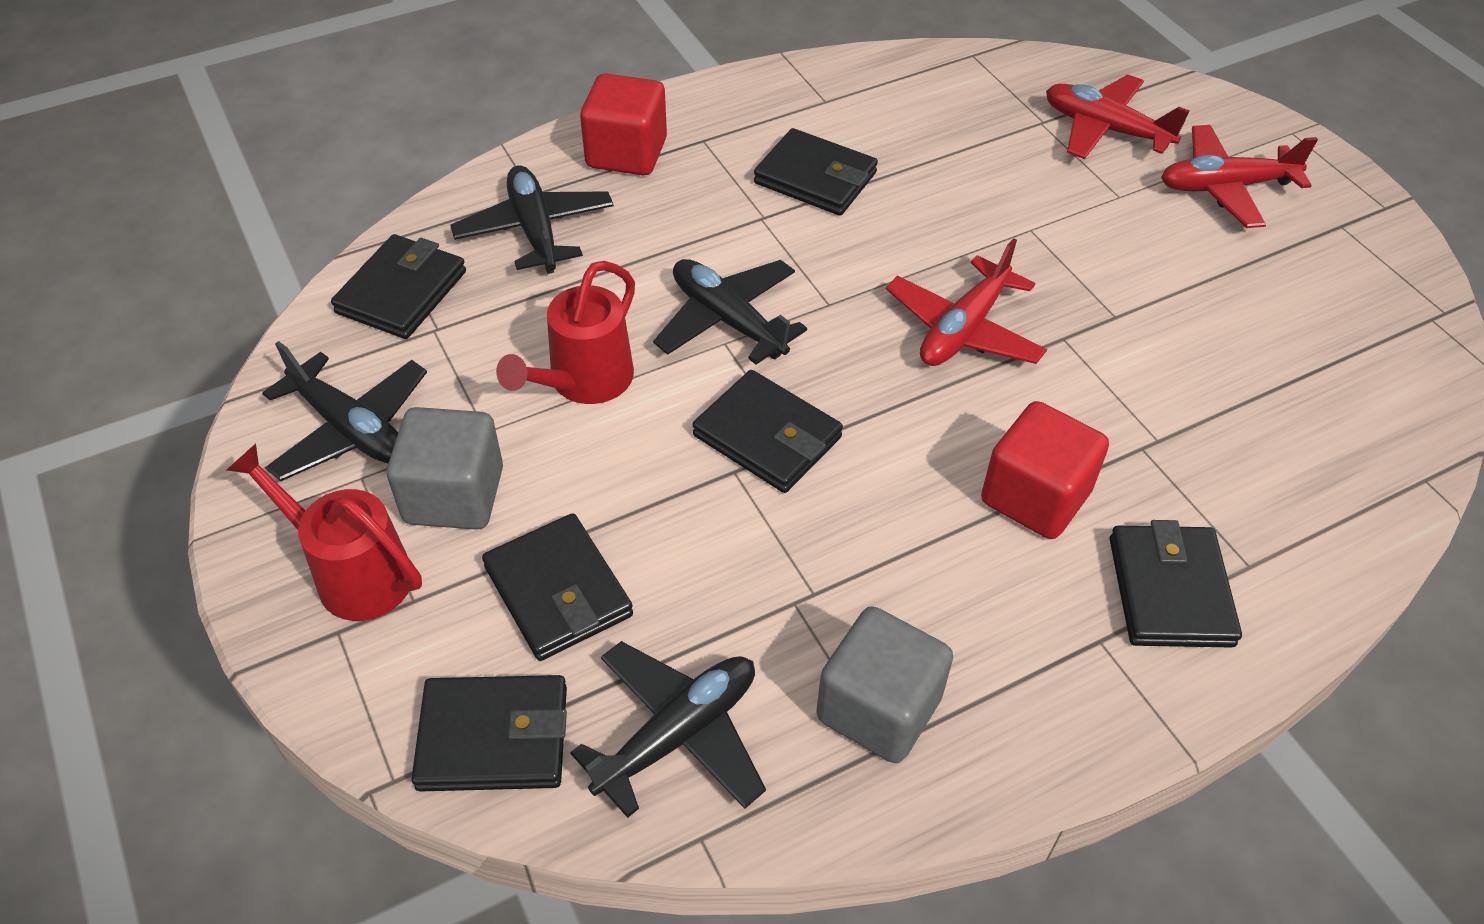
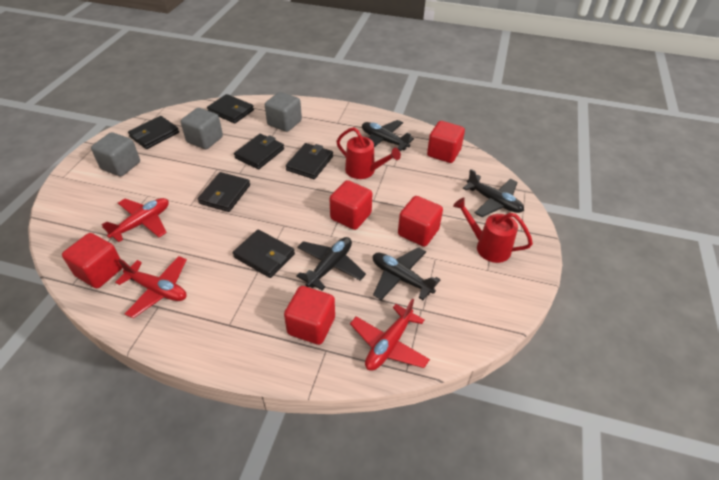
grey cube: 2 -> 3
red cube: 2 -> 5

